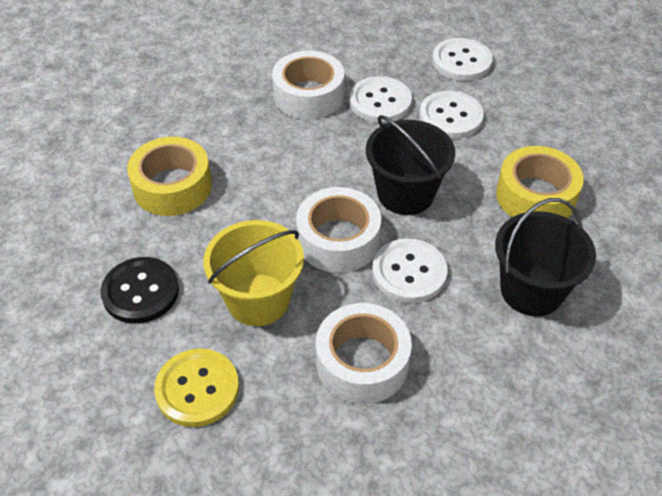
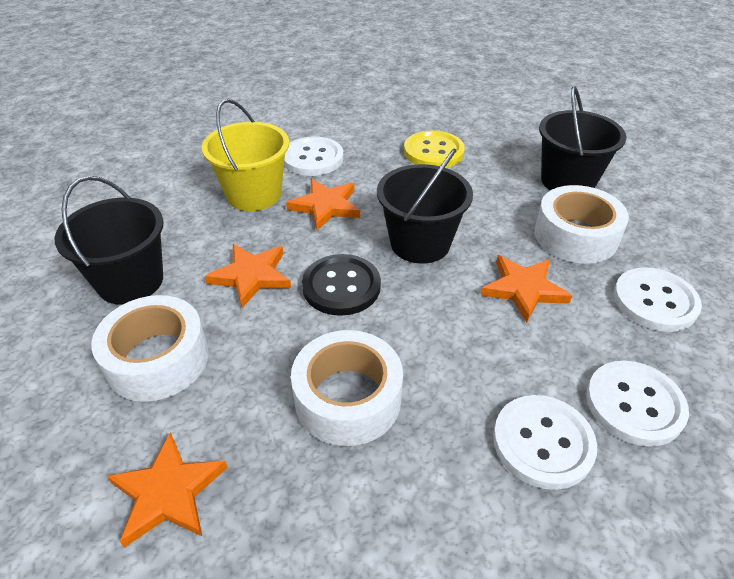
black bucket: 2 -> 3
orange star: 0 -> 4
yellow tape: 2 -> 0

